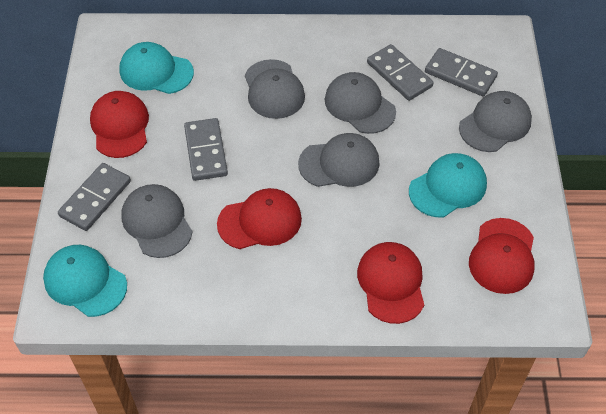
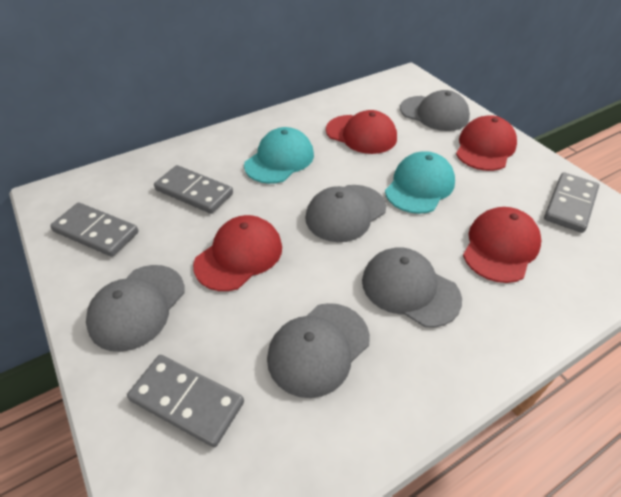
turquoise cap: 3 -> 2

